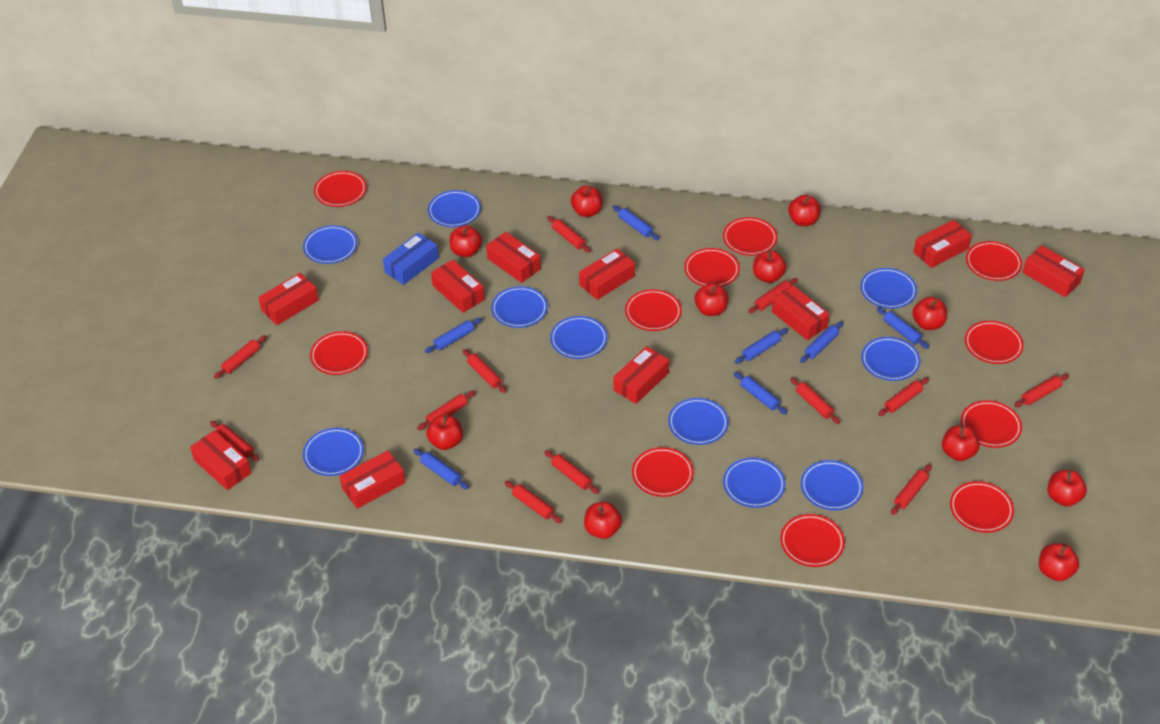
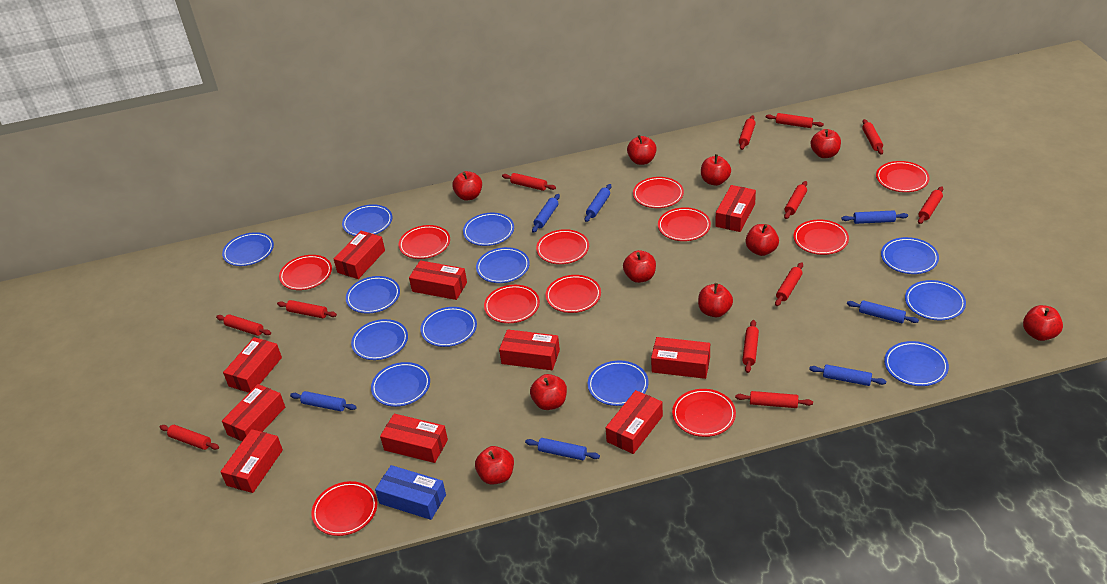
blue plate: 10 -> 12
red apple: 11 -> 10

